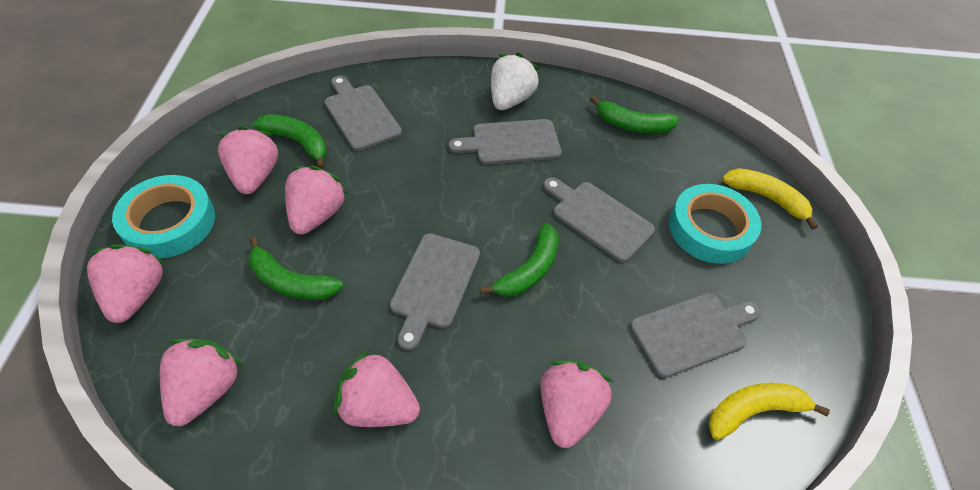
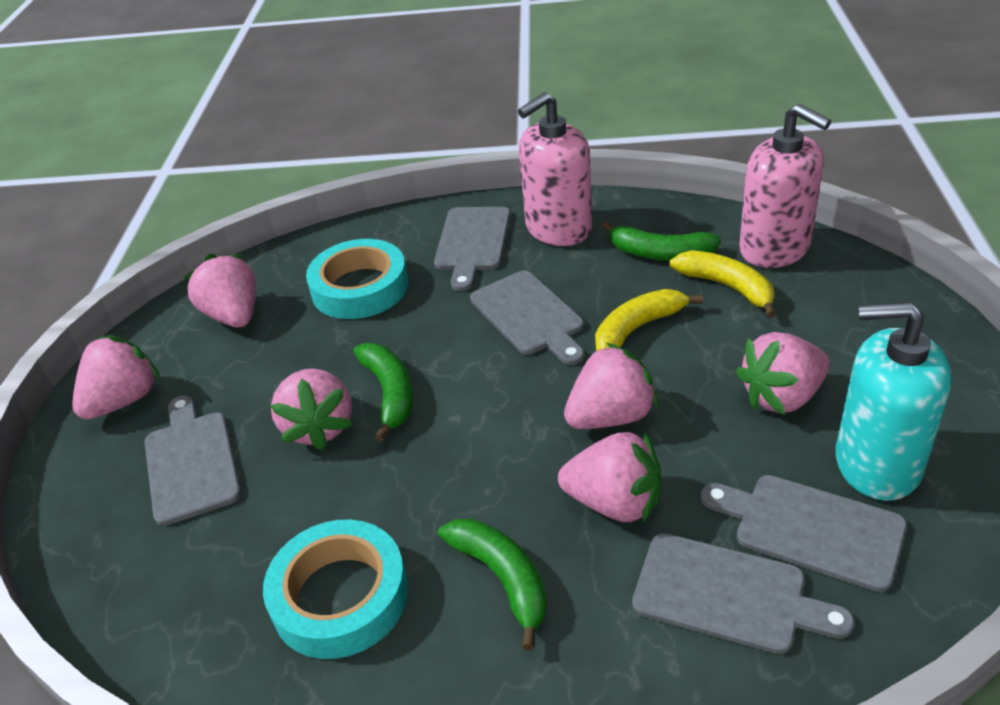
green banana: 4 -> 3
pink soap dispenser: 0 -> 2
turquoise soap dispenser: 0 -> 1
white strawberry: 1 -> 0

